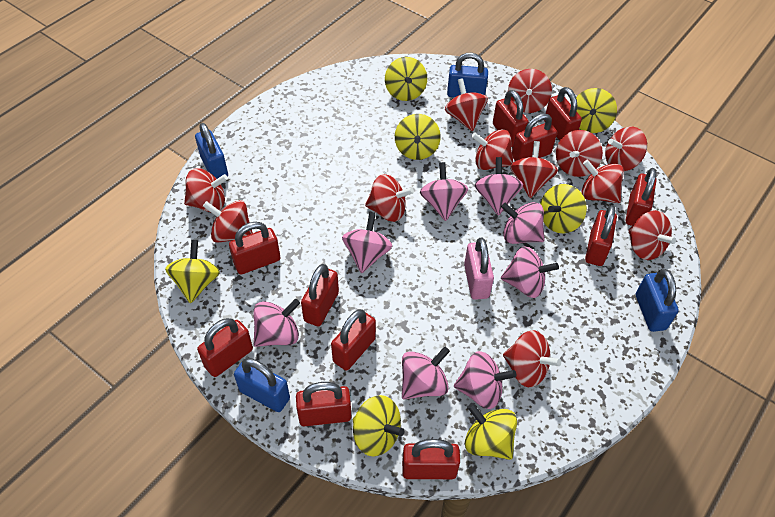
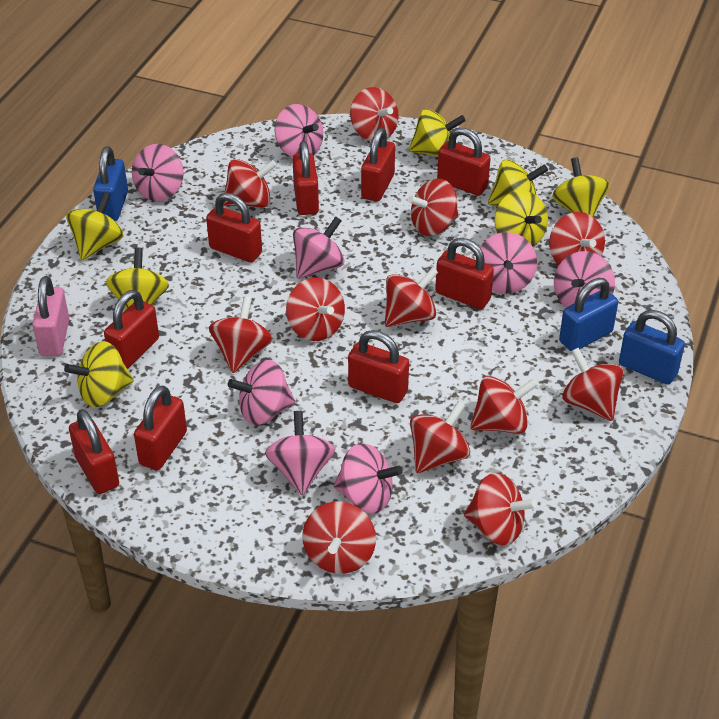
blue padlock: 4 -> 3
red padlock: 11 -> 9

